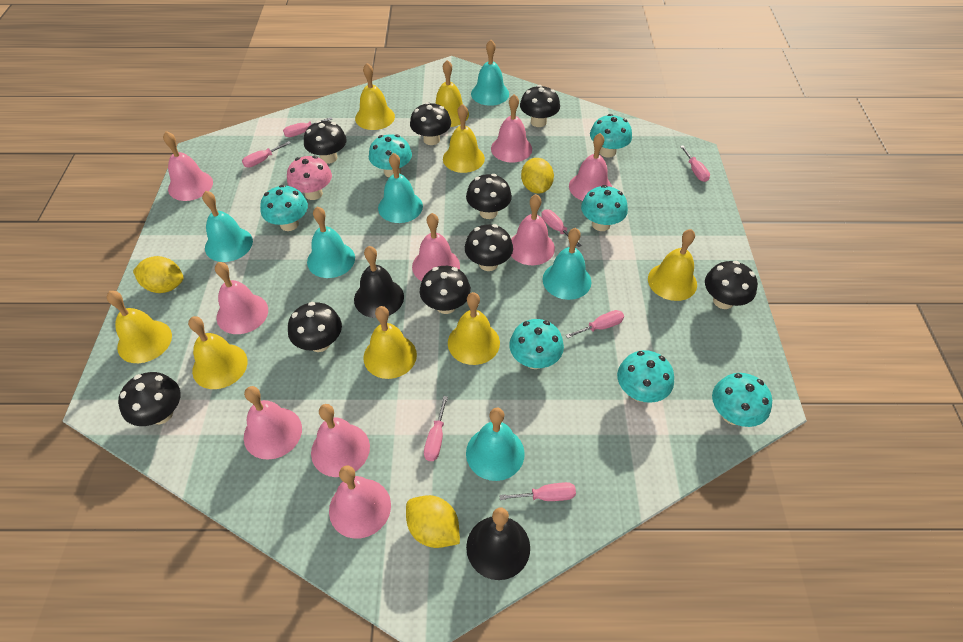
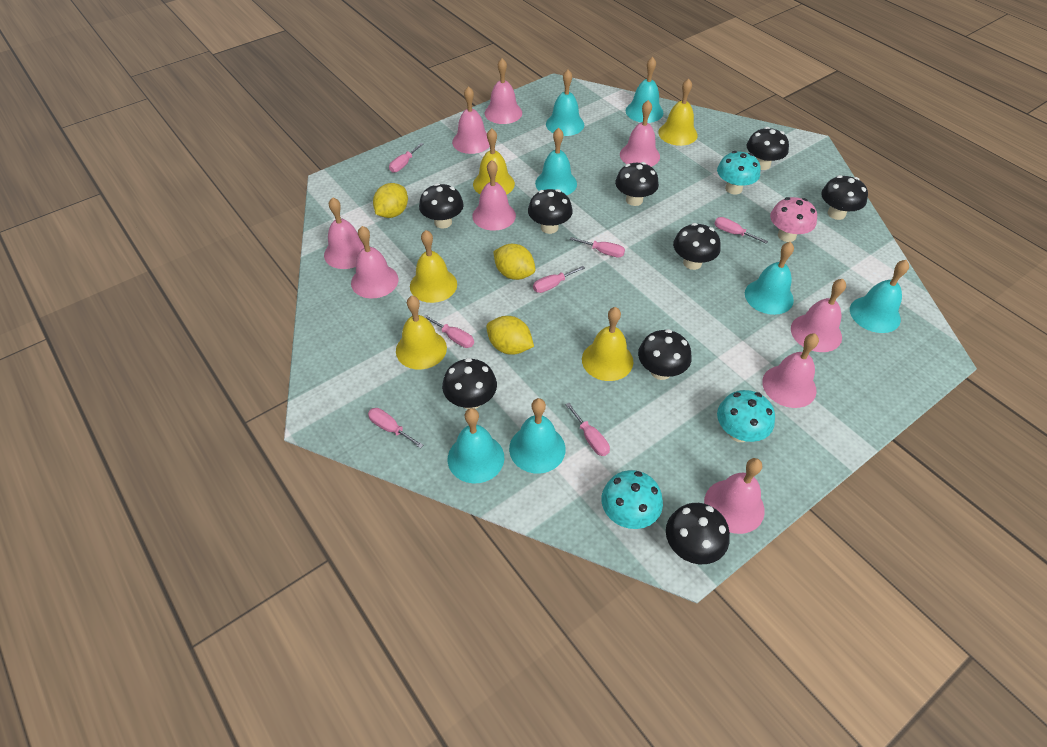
black bell: 2 -> 0
turquoise bell: 6 -> 7
turquoise mushroom: 7 -> 3
yellow bell: 8 -> 5

